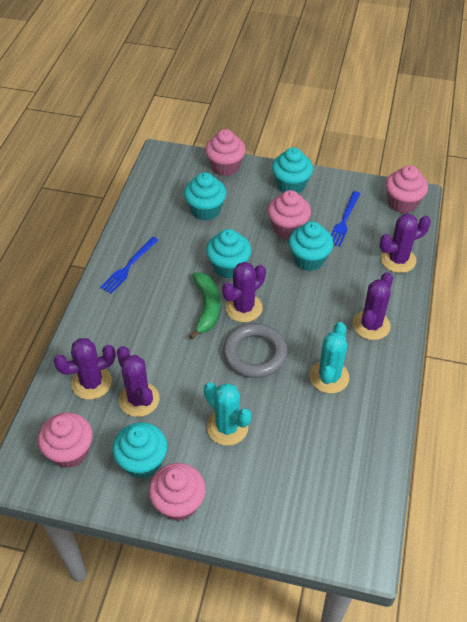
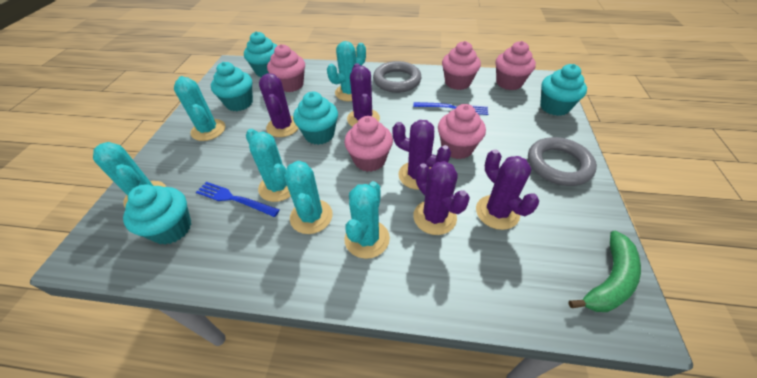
grey ring: 1 -> 2
turquoise cactus: 2 -> 6

